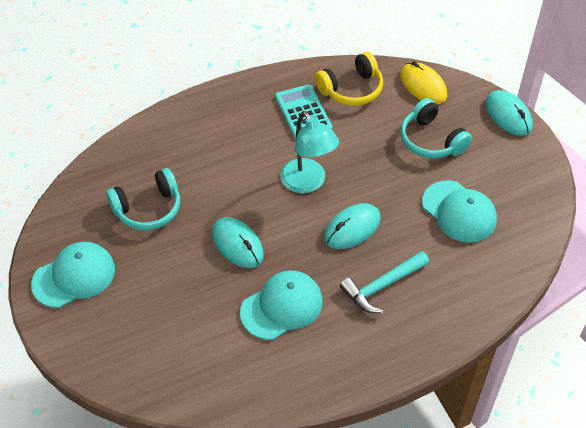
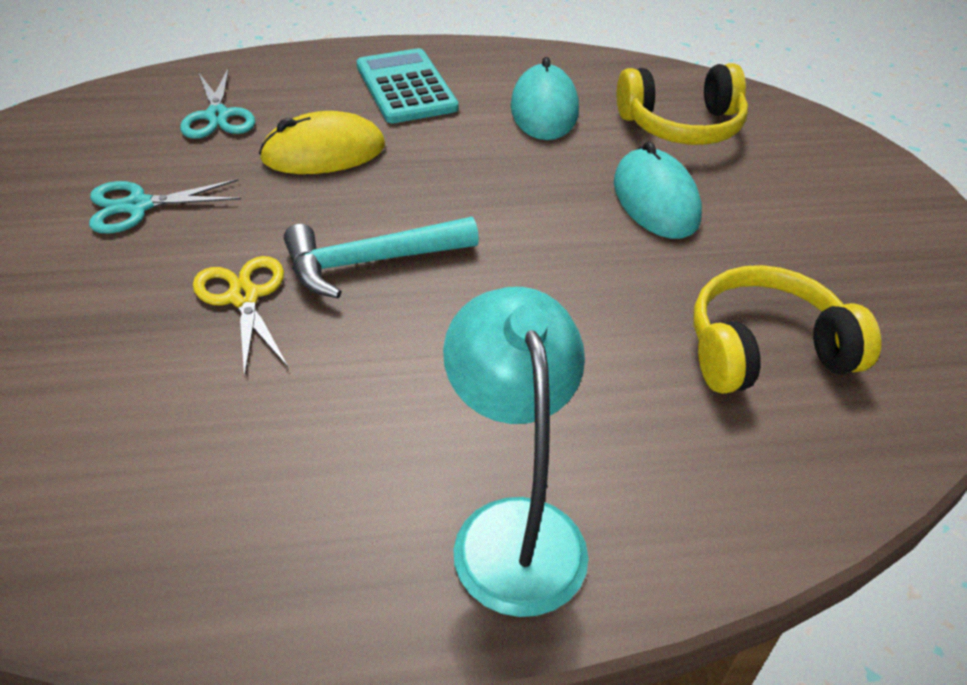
turquoise cap: 3 -> 0
turquoise headphones: 2 -> 0
turquoise mouse: 3 -> 2
turquoise scissors: 0 -> 2
yellow headphones: 1 -> 2
yellow scissors: 0 -> 1

